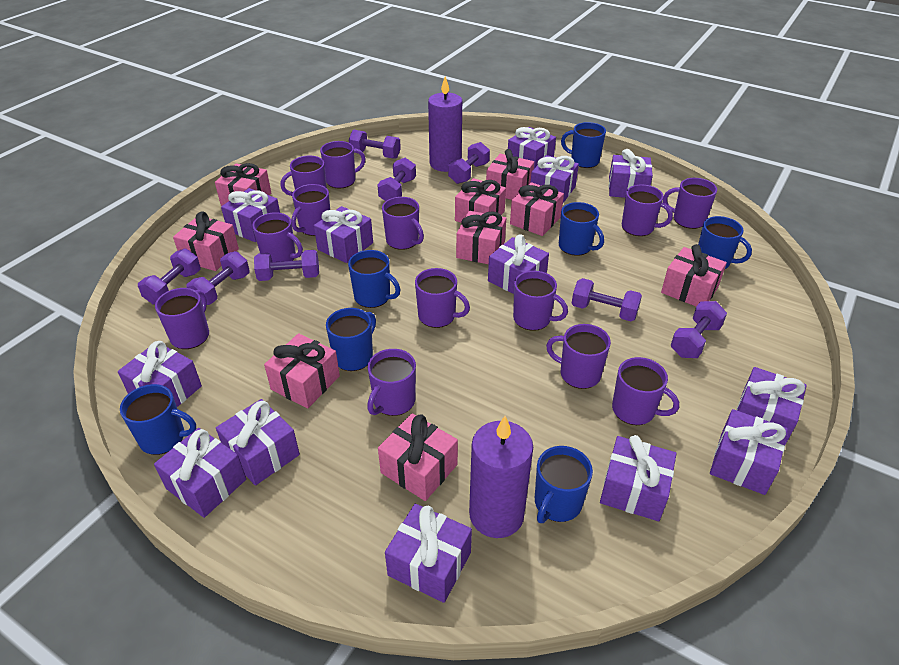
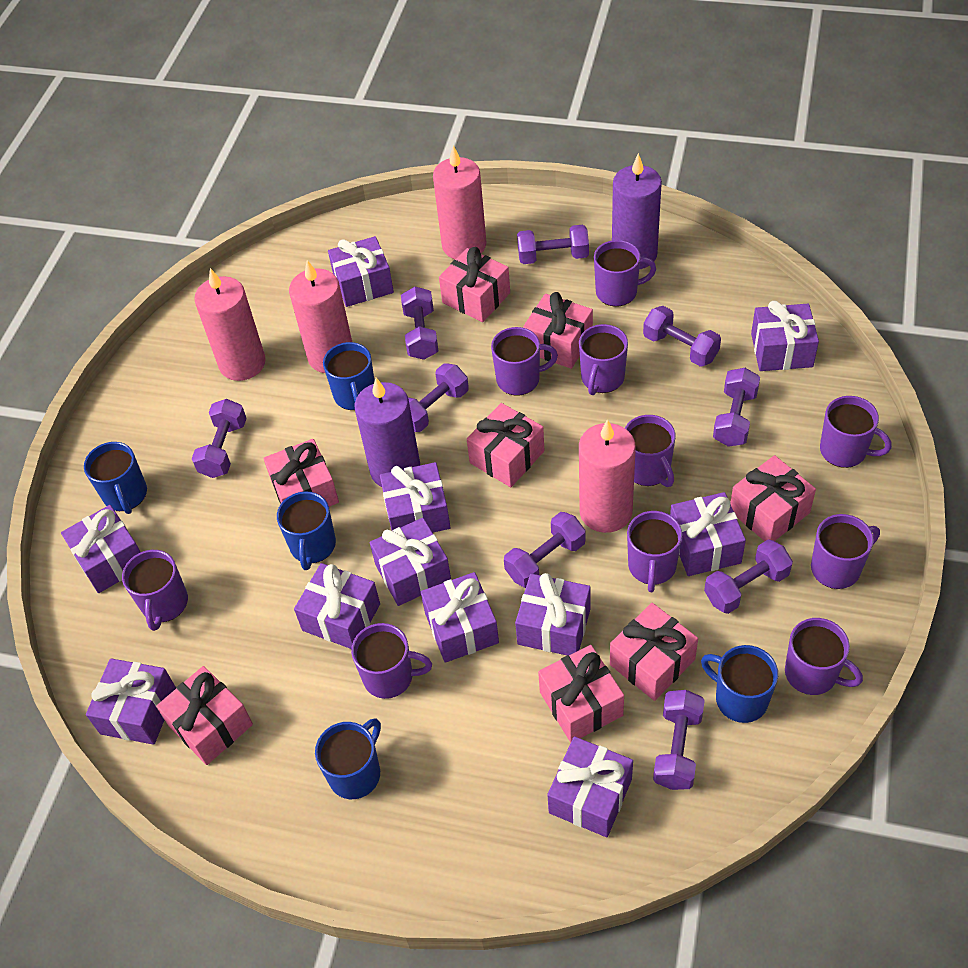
blue mug: 7 -> 5
pink candle: 0 -> 4
pink gift: 9 -> 8
purple dumbbell: 8 -> 9
purple gift: 13 -> 11
purple mug: 13 -> 10

